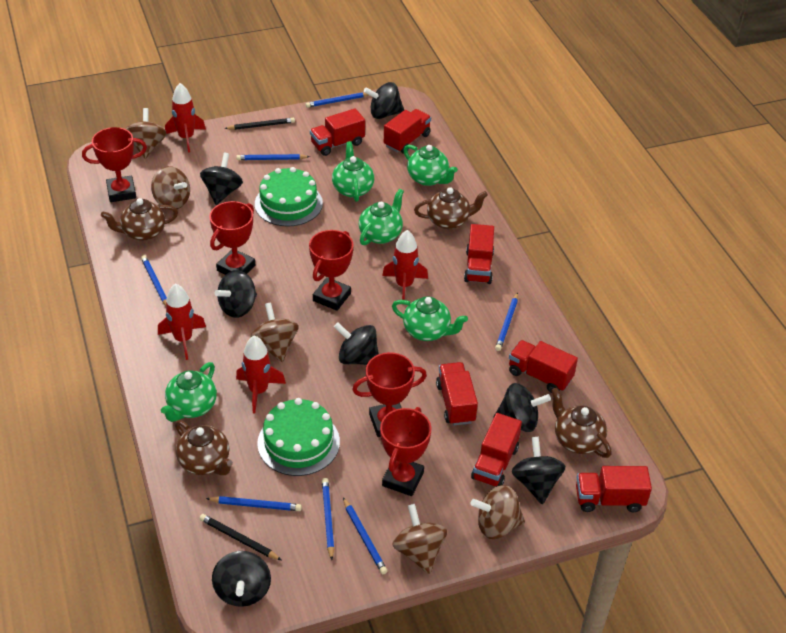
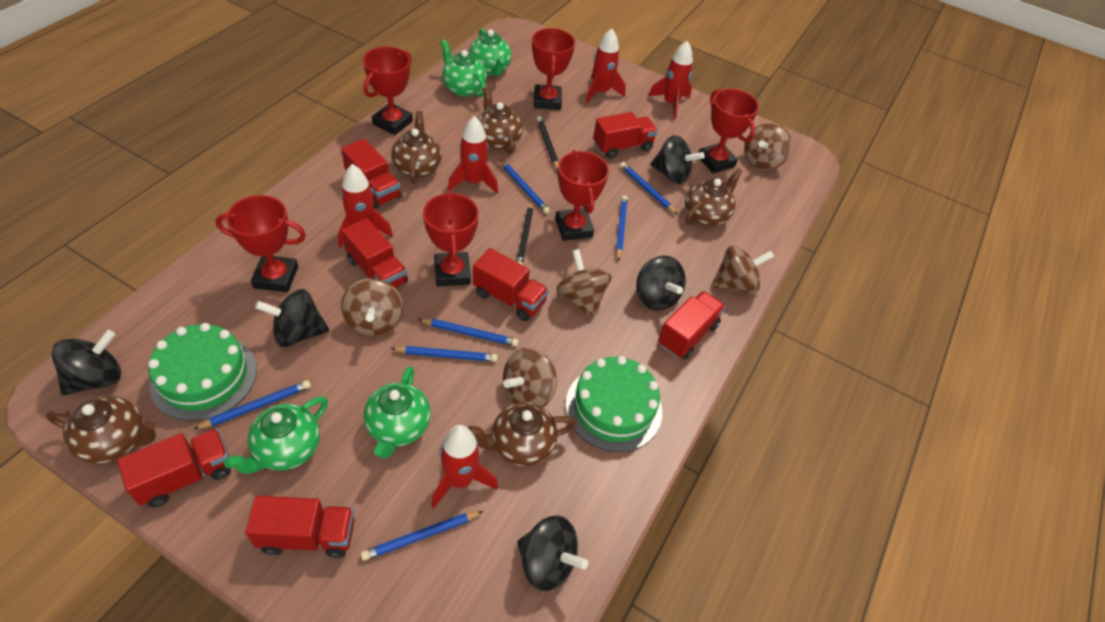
black spinning top: 7 -> 5
brown teapot: 4 -> 5
green teapot: 5 -> 4
red rocket: 4 -> 5
red trophy: 5 -> 6

